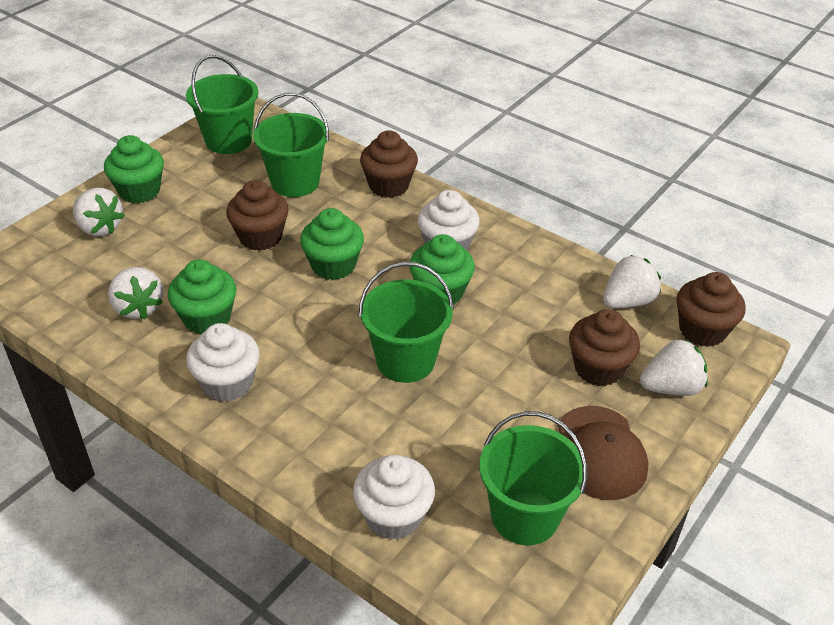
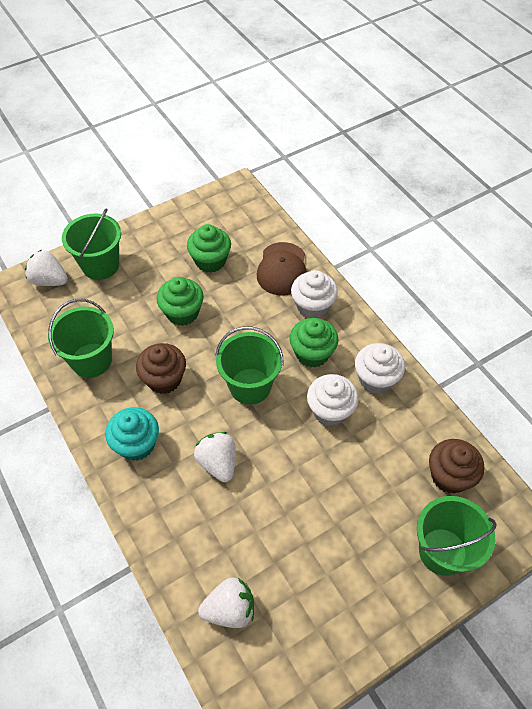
brown cupcake: 4 -> 2
green cupcake: 4 -> 3
turquoise cupcake: 0 -> 1
white strawberry: 4 -> 3

